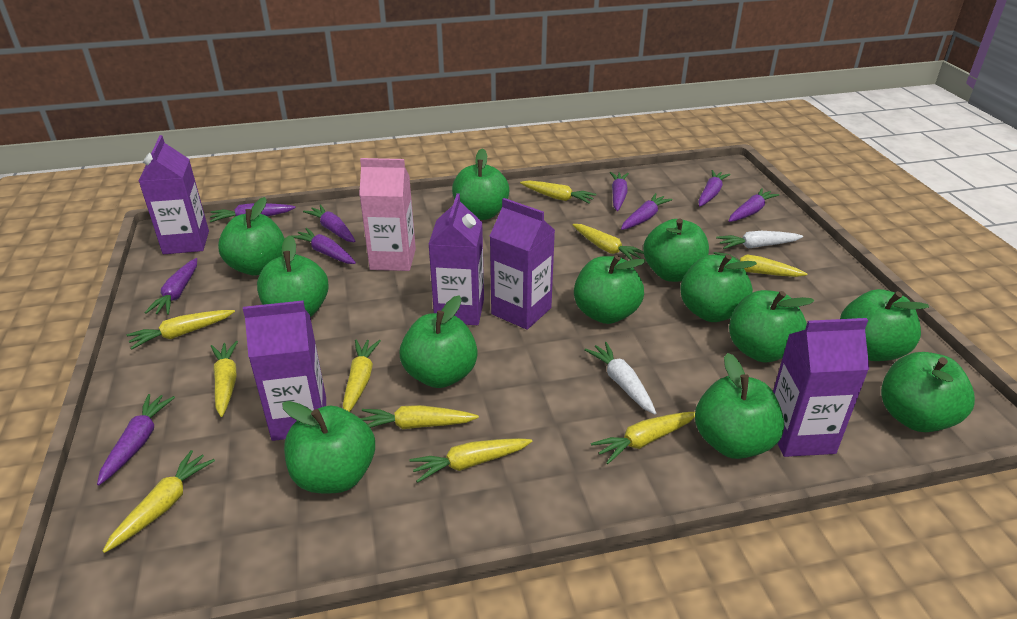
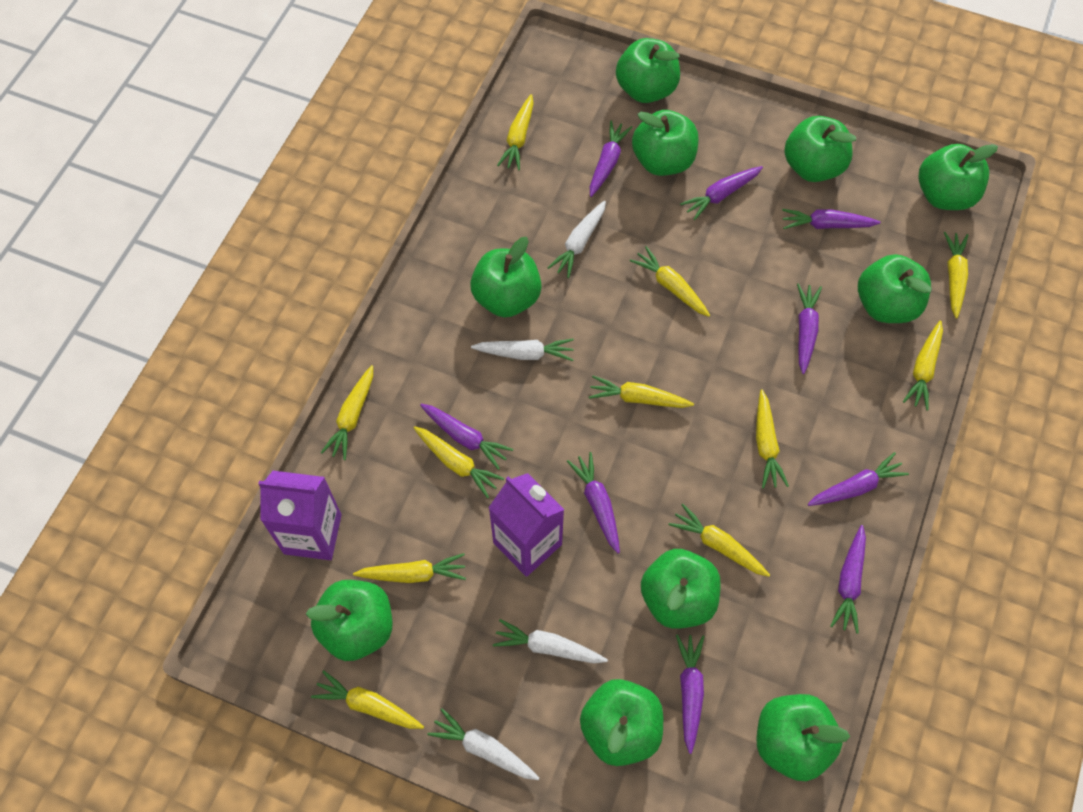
green apple: 12 -> 10
pink carton: 1 -> 0
purple carton: 5 -> 2
white carrot: 2 -> 4
yellow carrot: 10 -> 11

